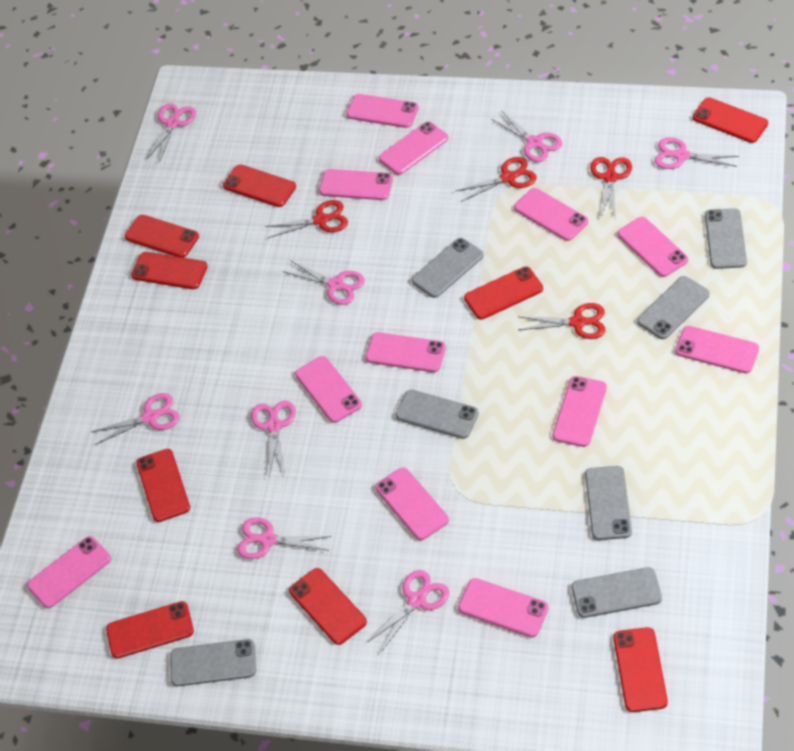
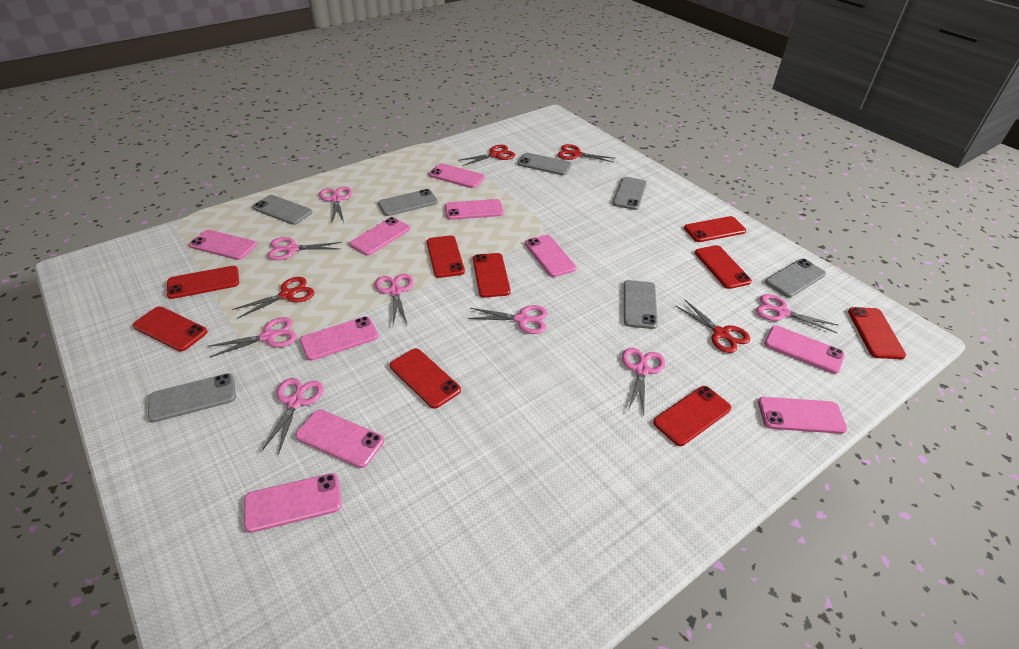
pink phone: 12 -> 10

